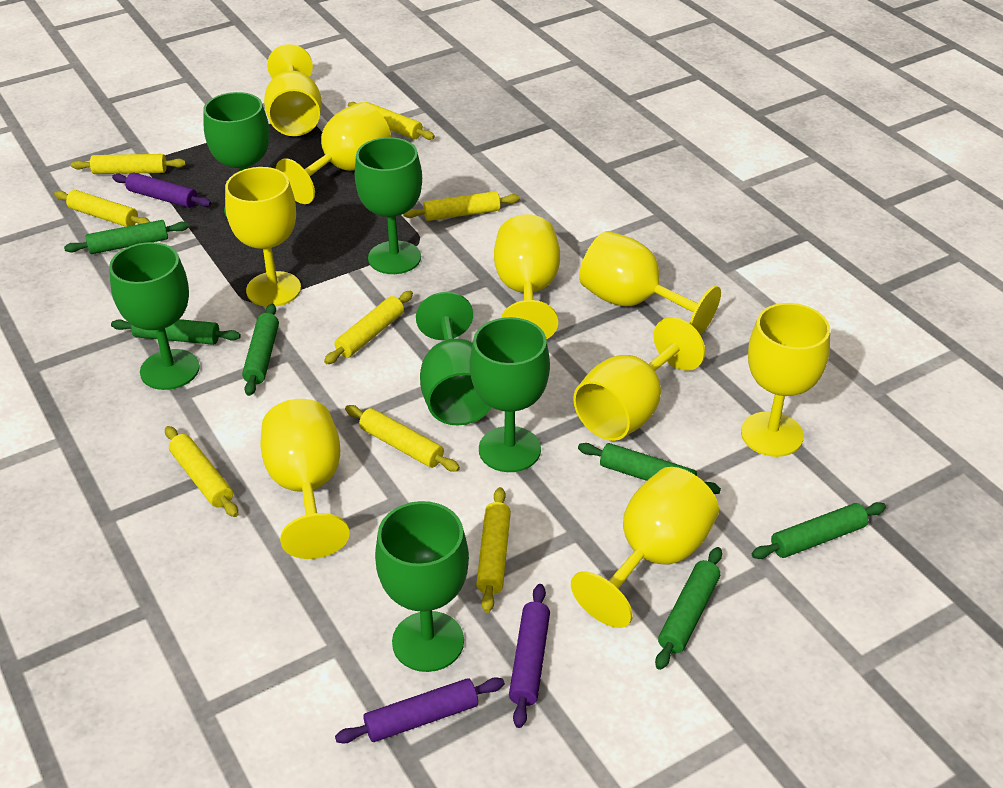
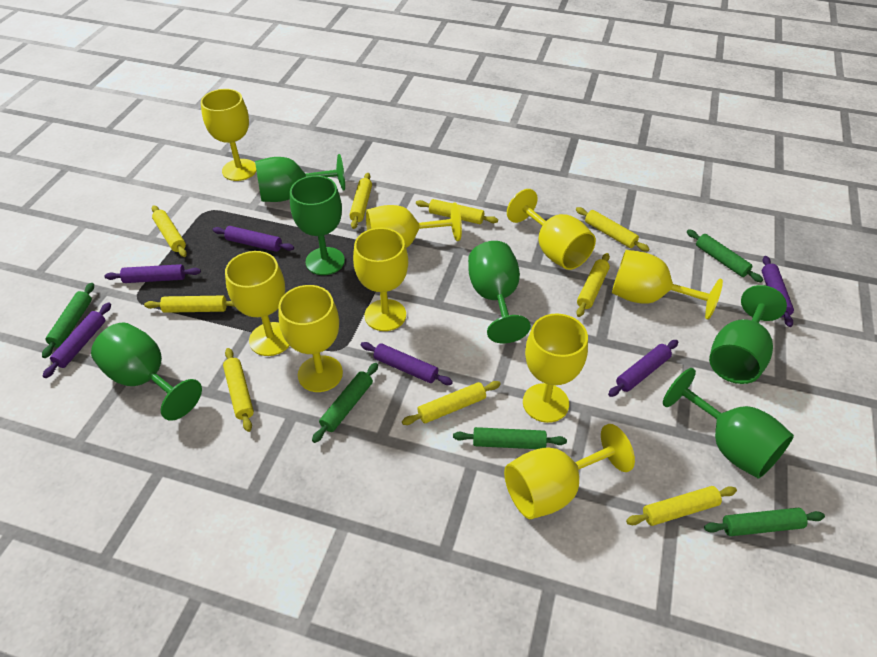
green rolling pin: 6 -> 5
purple rolling pin: 3 -> 6
yellow rolling pin: 8 -> 9

